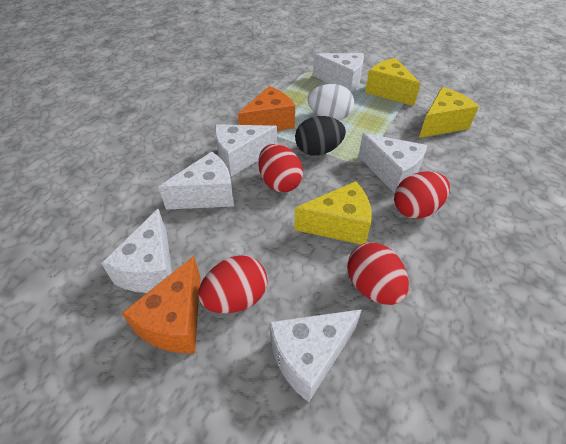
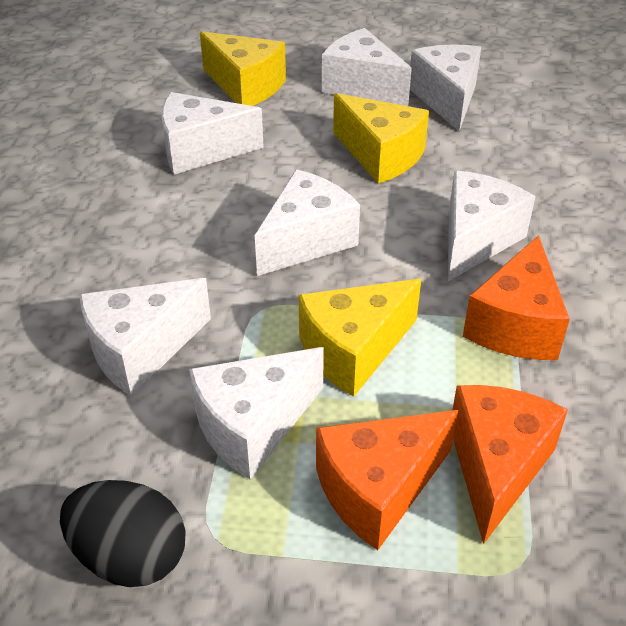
orange cheese: 2 -> 3
red egg: 4 -> 0
white cheese: 6 -> 7
white egg: 1 -> 0

